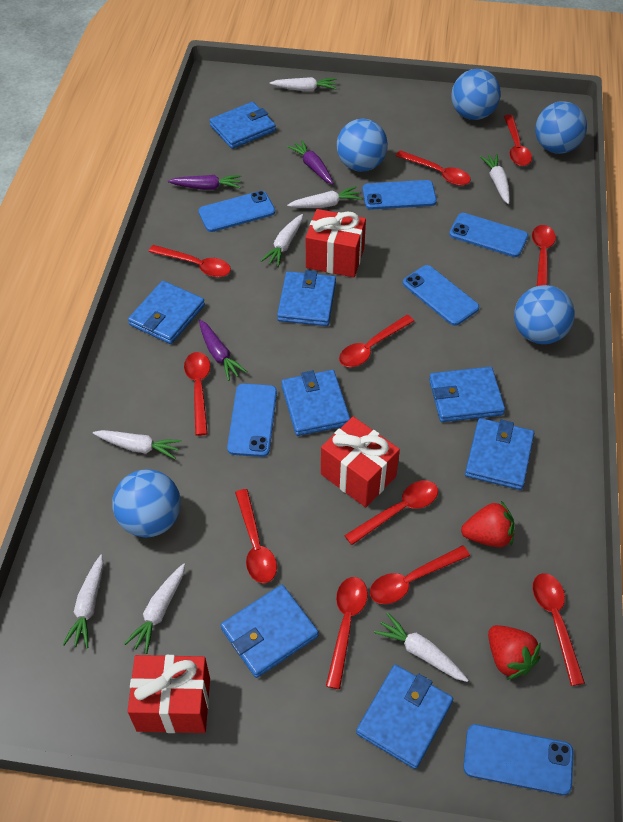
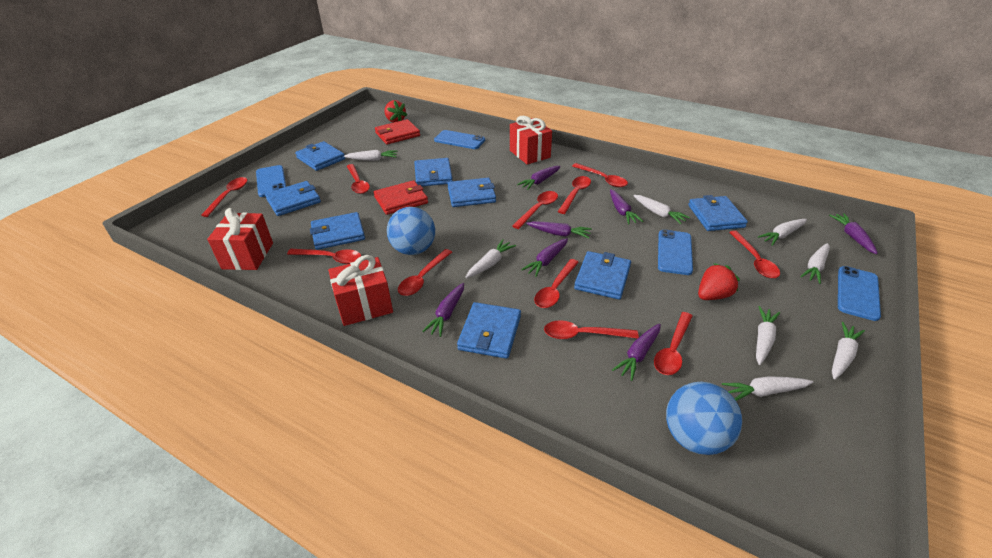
blue ball: 5 -> 2
blue phone: 6 -> 4
purple carrot: 3 -> 7
red wallet: 0 -> 2

